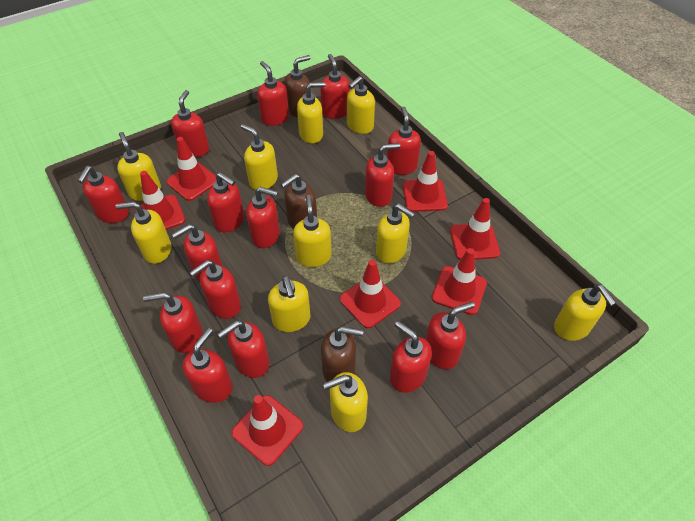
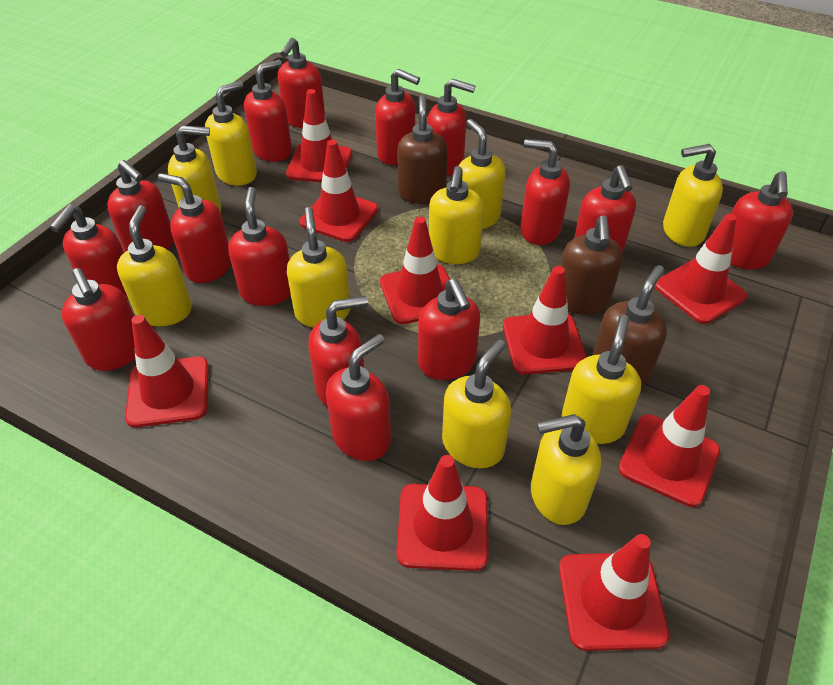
red traffic cone: 7 -> 9

